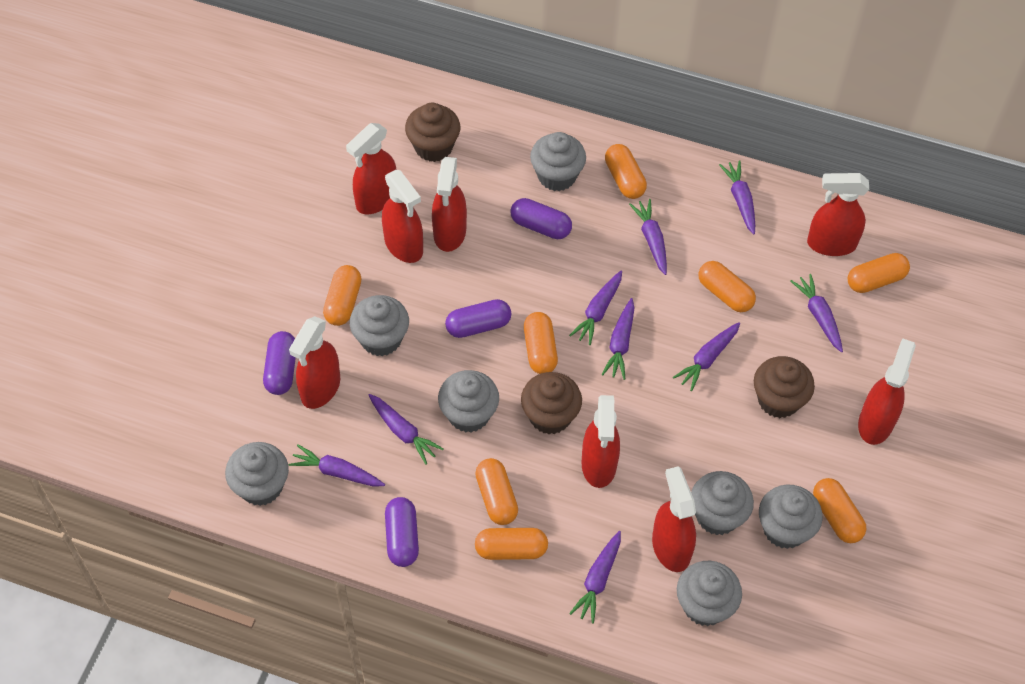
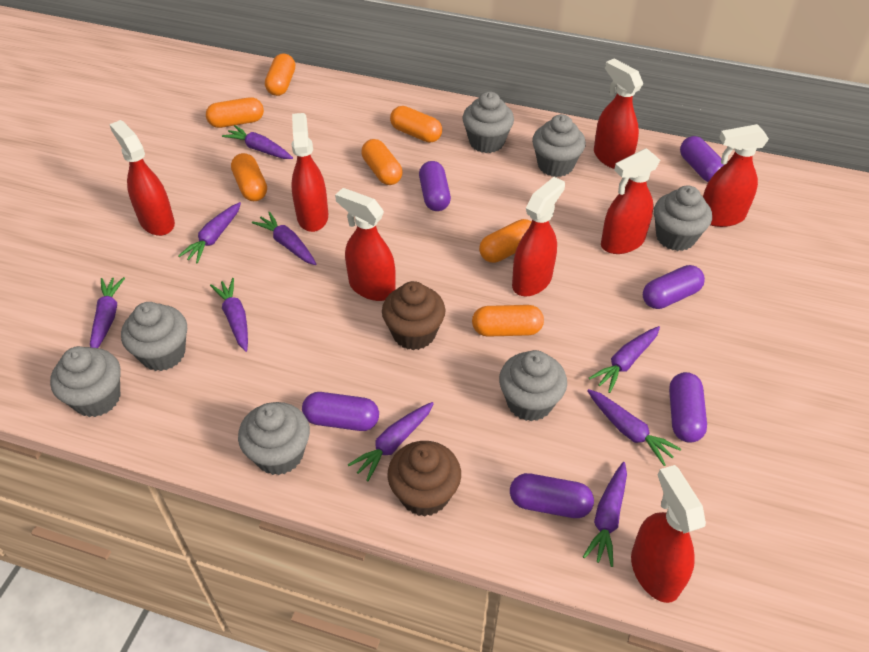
brown cupcake: 3 -> 2
orange capsule: 8 -> 7
purple capsule: 4 -> 6

